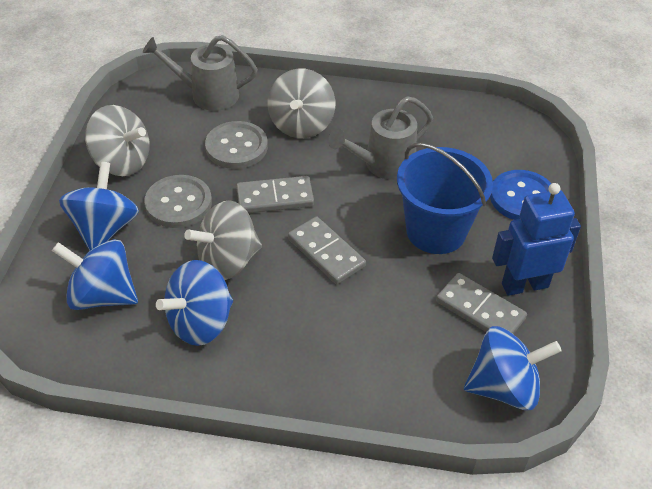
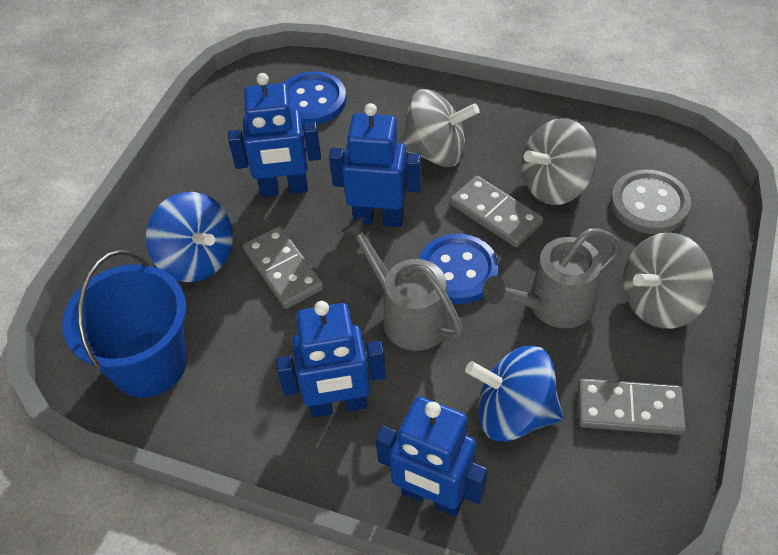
blue button: 1 -> 2
blue robot: 1 -> 4
blue spinning top: 4 -> 2
grey button: 2 -> 1

